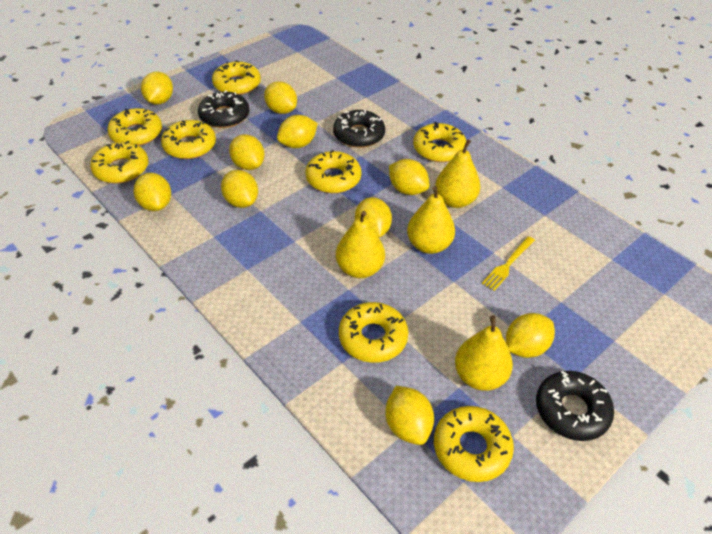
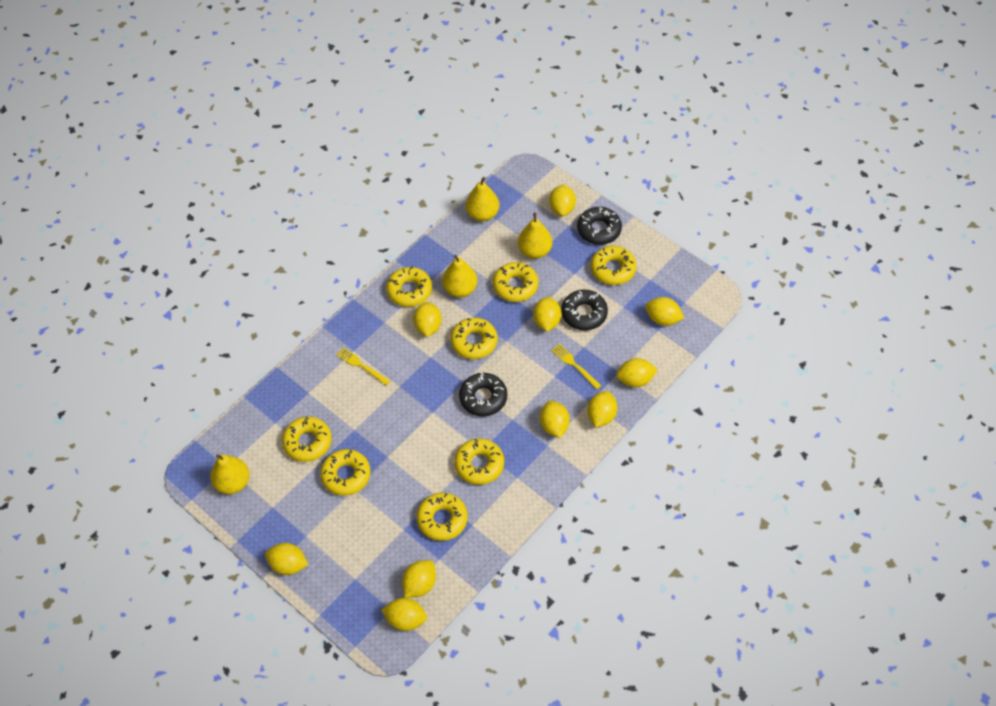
yellow fork: 1 -> 2

